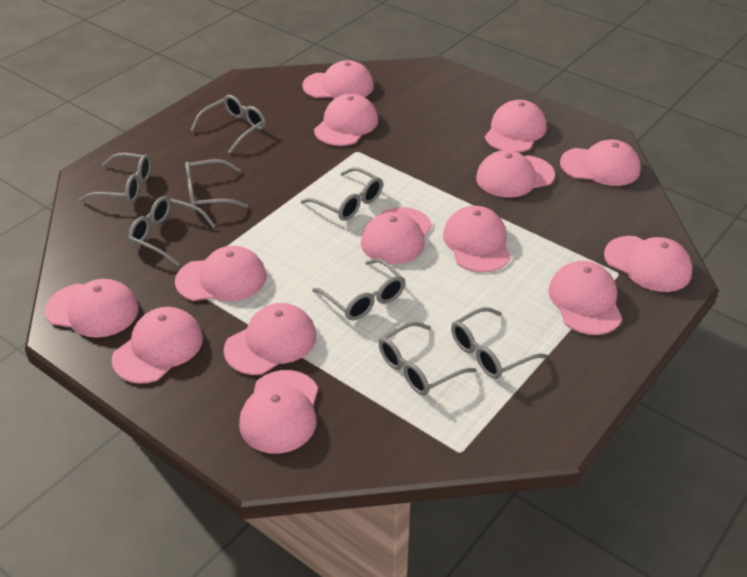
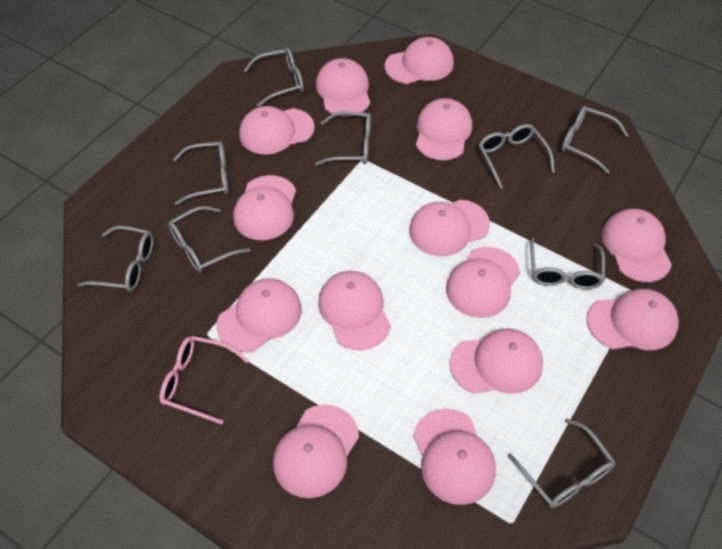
grey glasses: 8 -> 9
pink glasses: 0 -> 1

